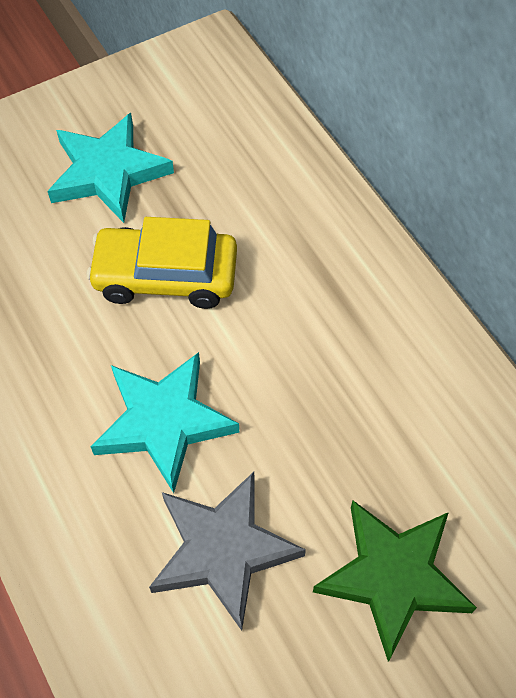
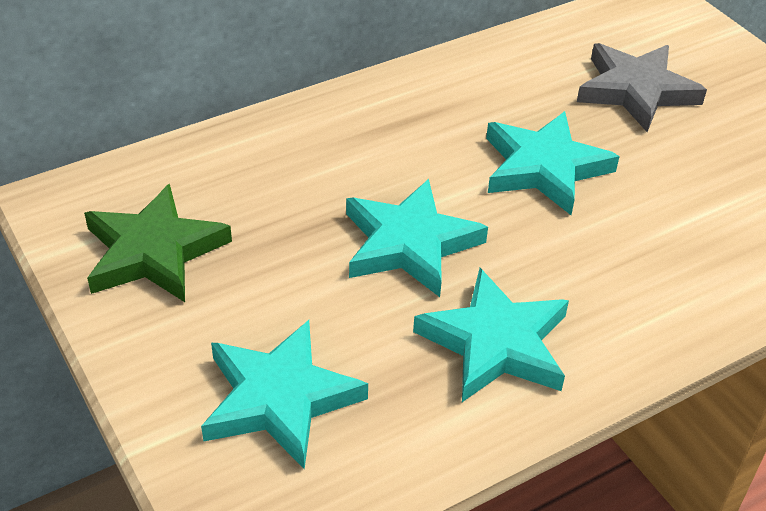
turquoise star: 2 -> 4
yellow car: 1 -> 0

